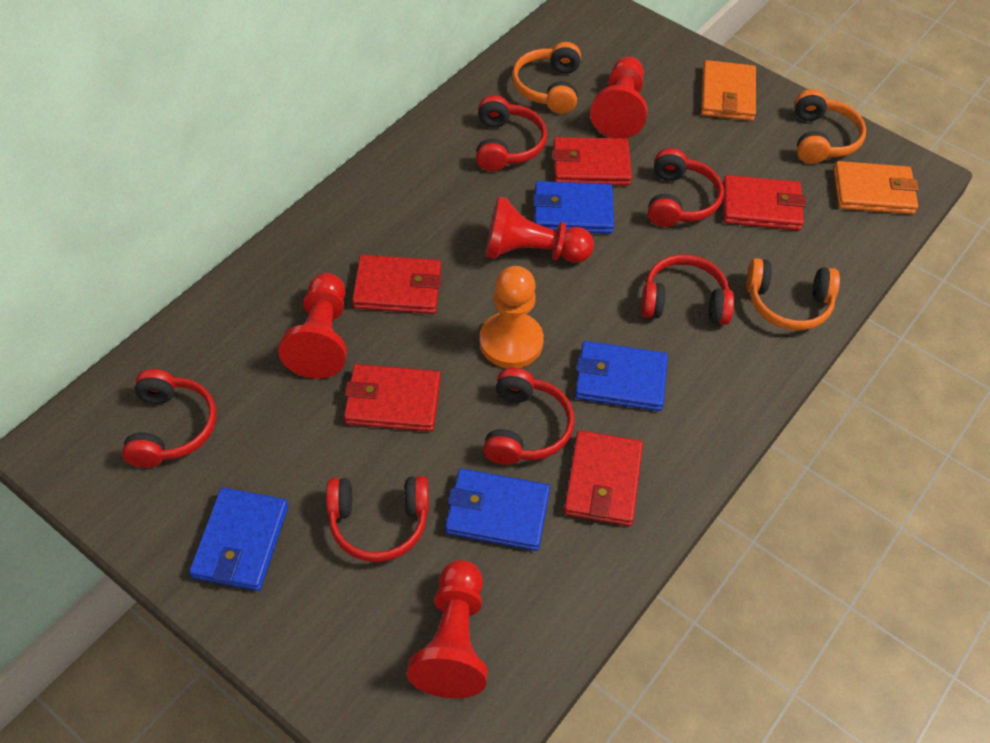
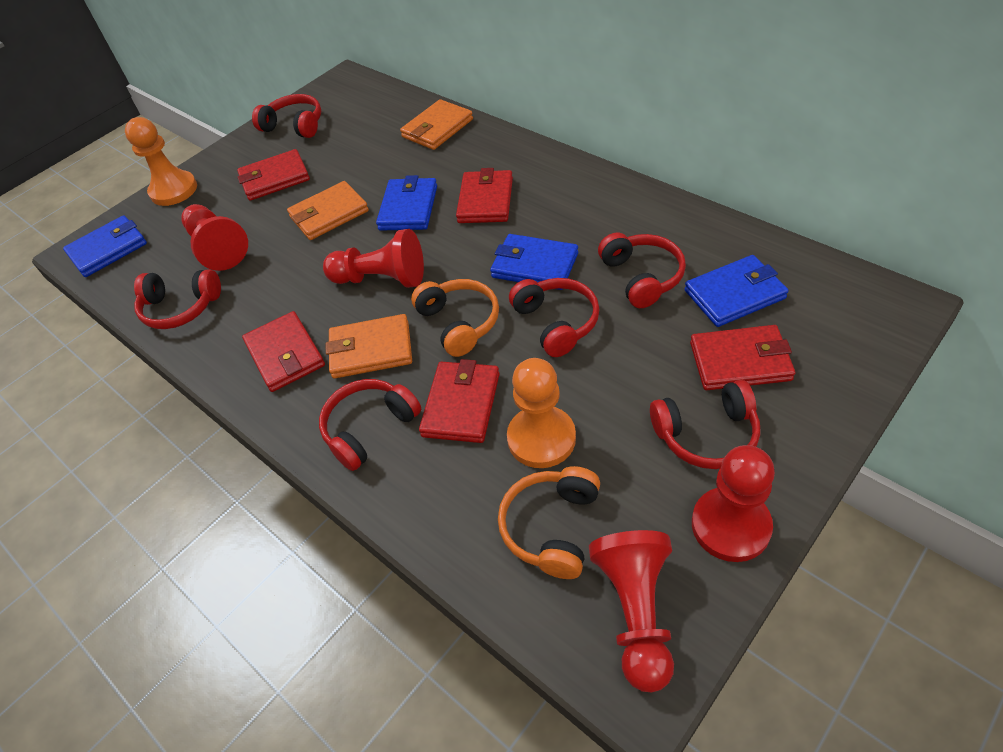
orange headphones: 3 -> 2
orange pawn: 1 -> 2
orange wallet: 2 -> 3

